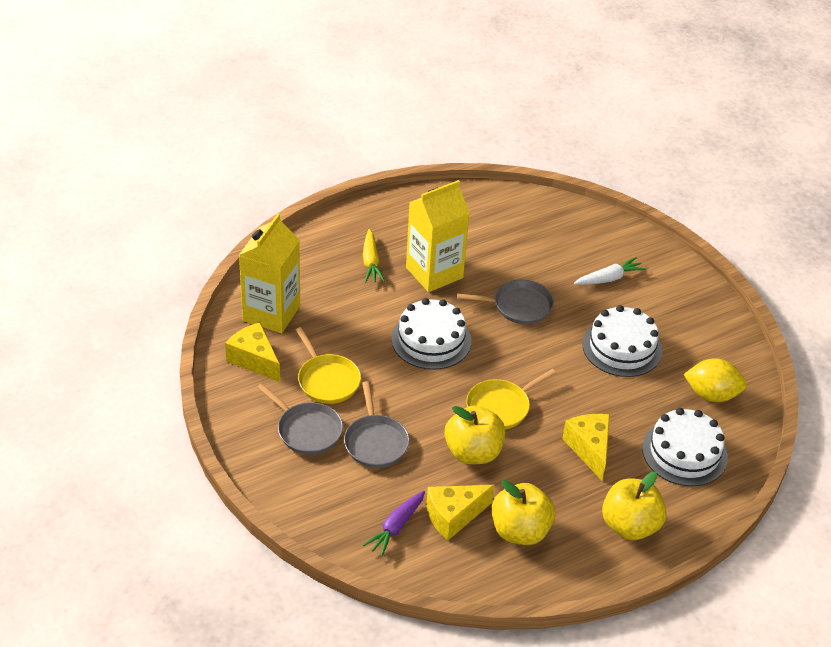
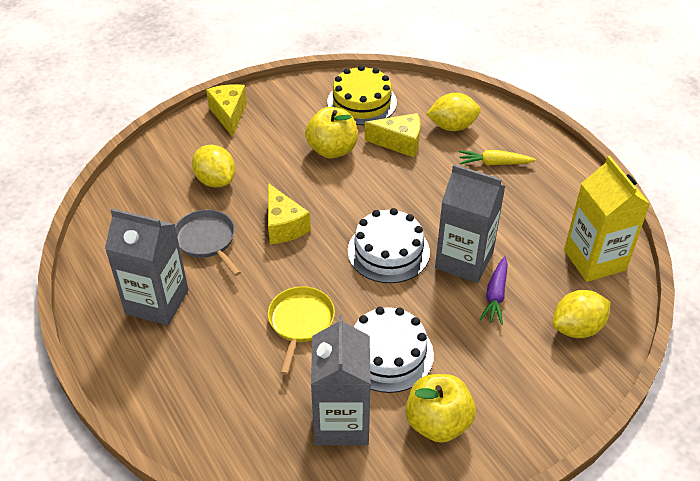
grey carton: 0 -> 3
grey pan: 3 -> 1
white cake: 3 -> 2
white carrot: 1 -> 0
yellow apple: 3 -> 2
yellow cake: 0 -> 1
yellow carton: 2 -> 1
yellow lemon: 1 -> 3
yellow pan: 2 -> 1

